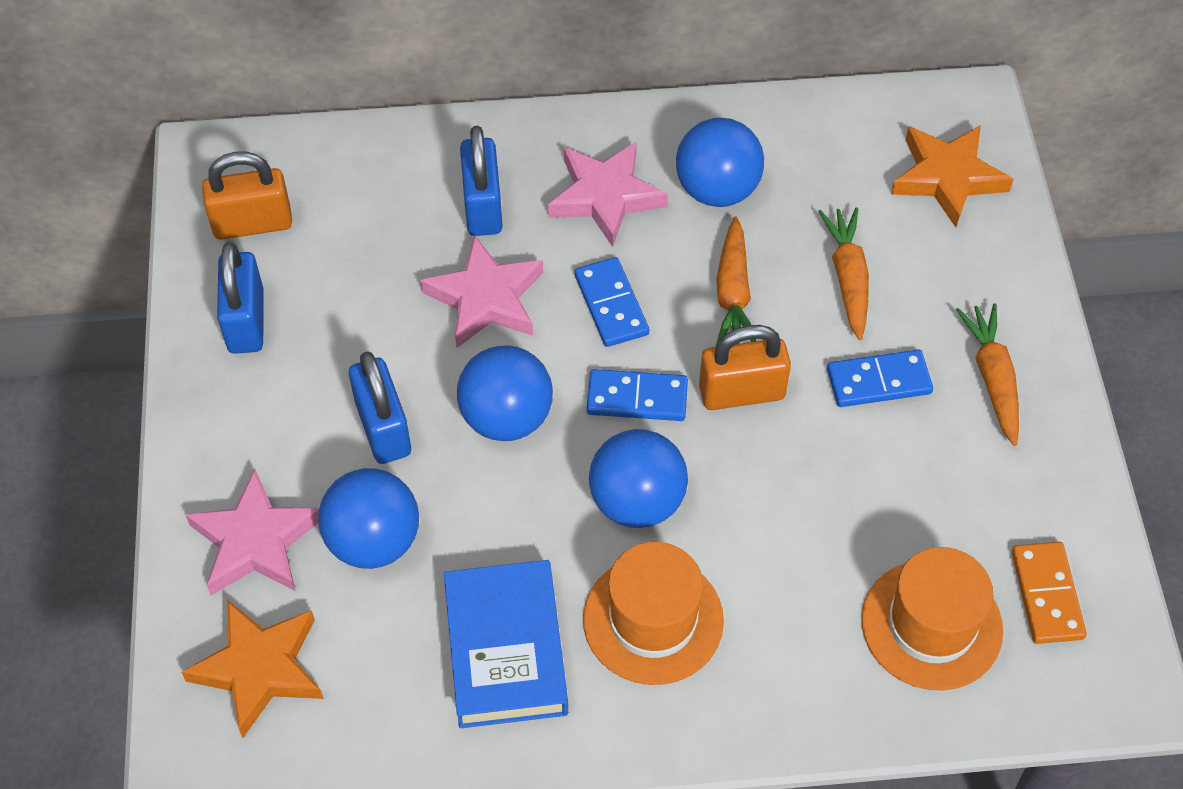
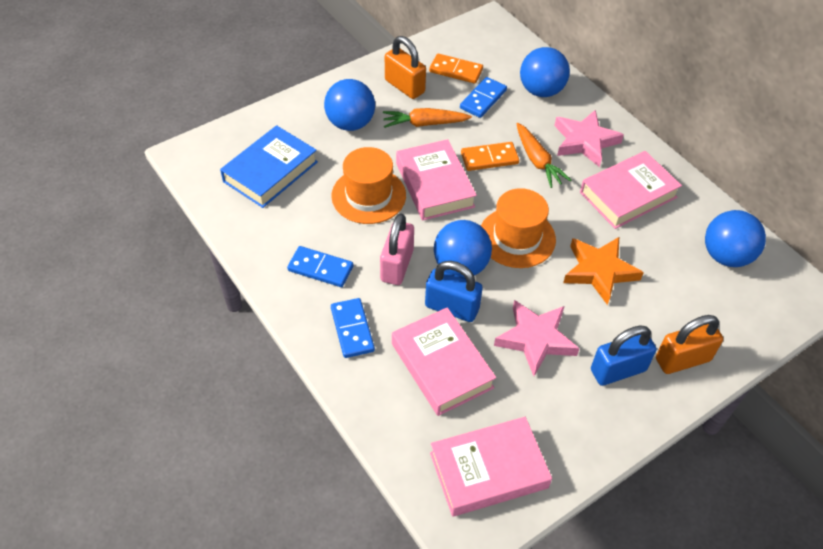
blue padlock: 3 -> 2
orange carrot: 3 -> 2
orange domino: 1 -> 2
orange star: 2 -> 1
pink book: 0 -> 4
pink padlock: 0 -> 1
pink star: 3 -> 2

